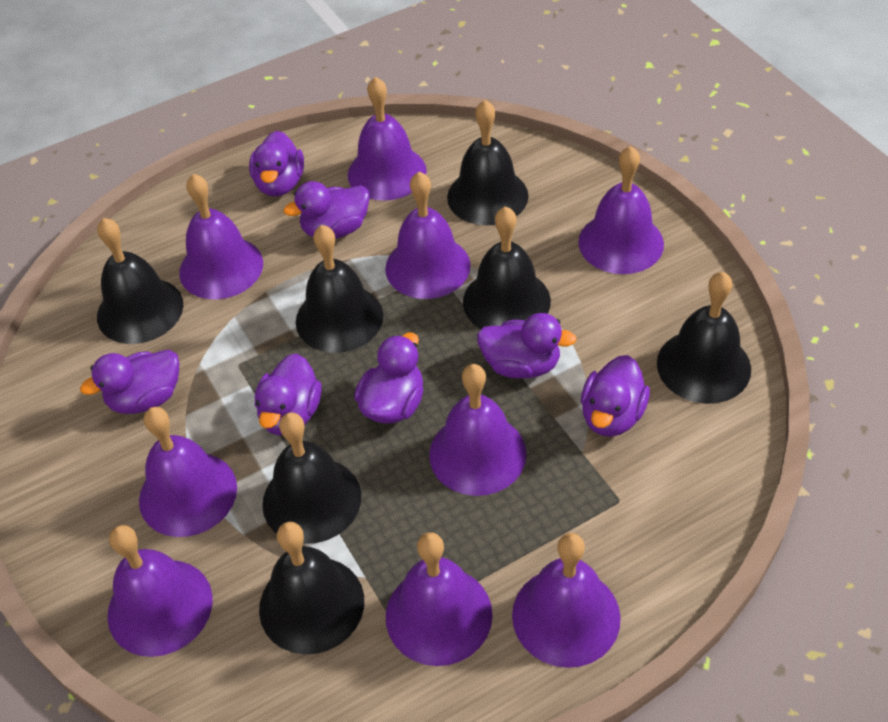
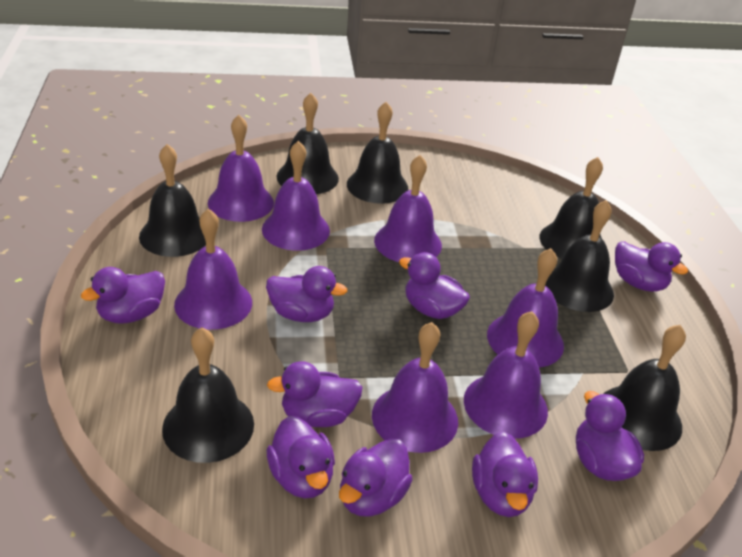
purple bell: 9 -> 7
purple duck: 7 -> 9

